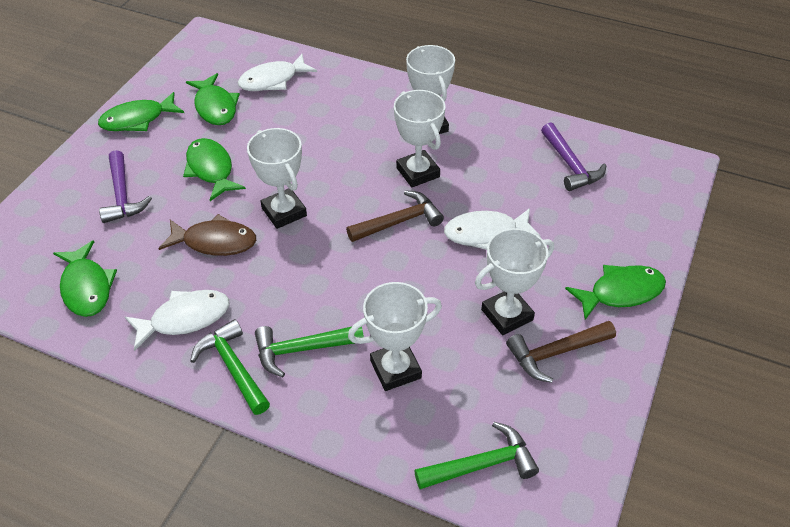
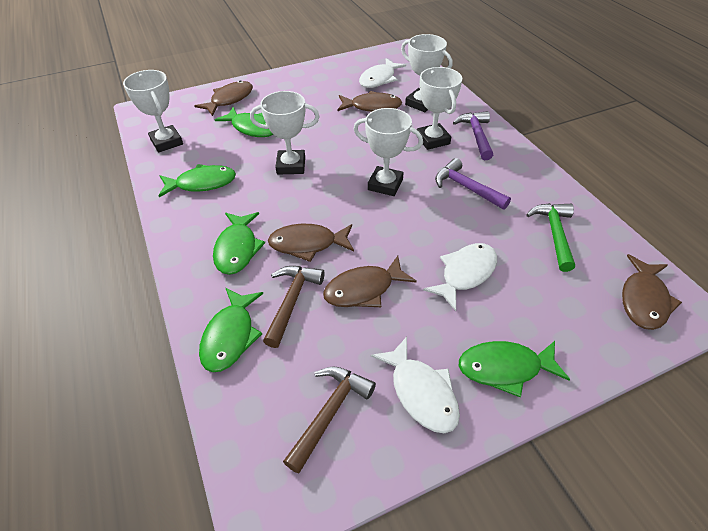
brown fish: 1 -> 5
green hammer: 3 -> 1

